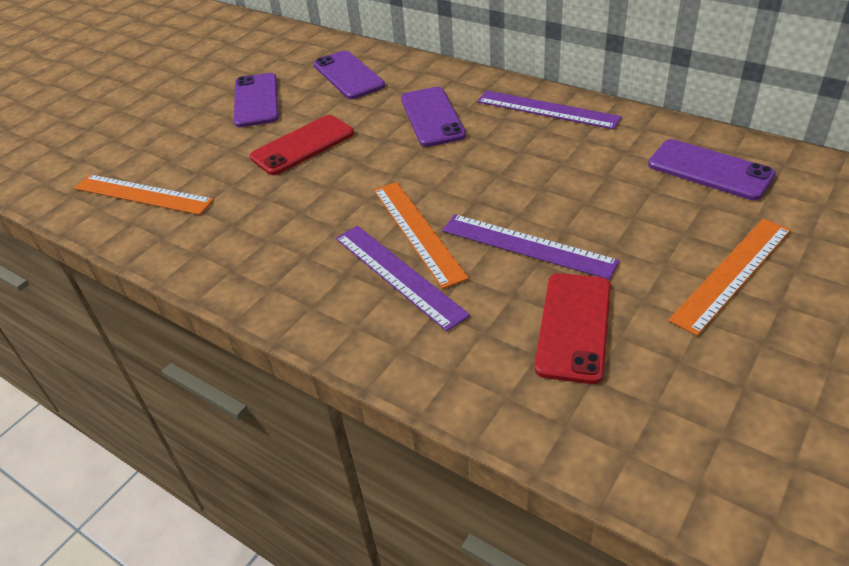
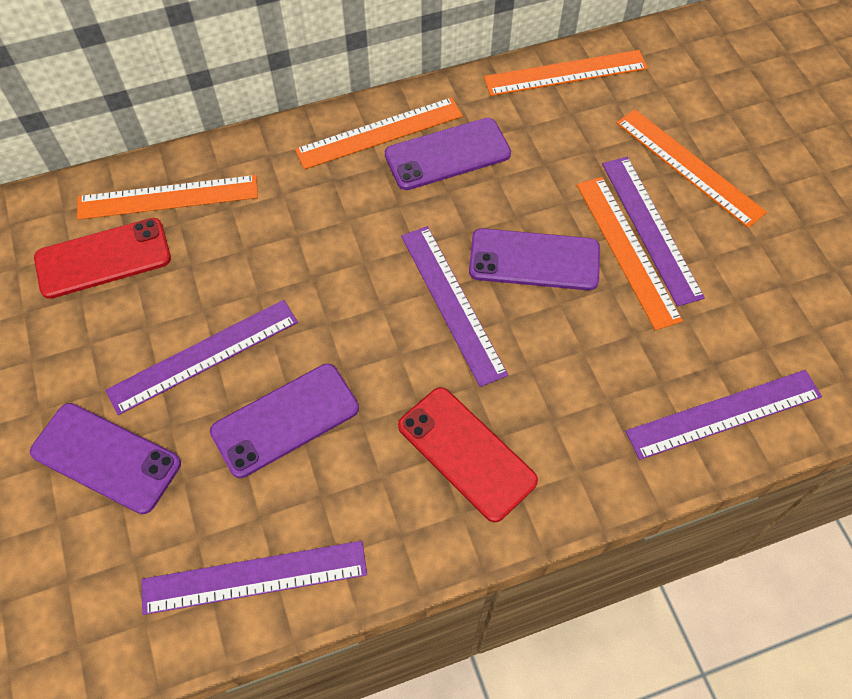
orange ruler: 3 -> 5
purple ruler: 3 -> 5

